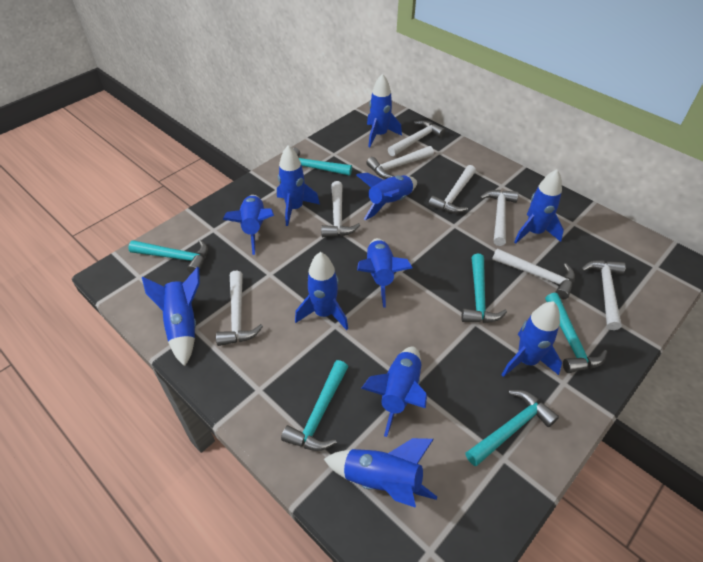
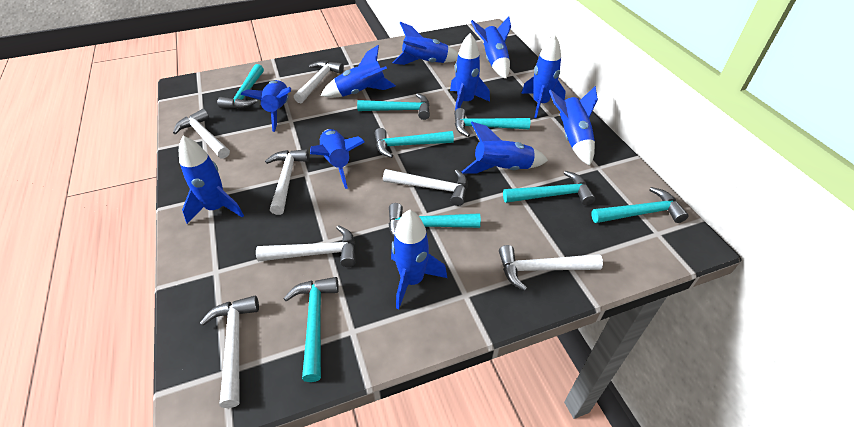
turquoise hammer: 6 -> 8
white hammer: 8 -> 7

